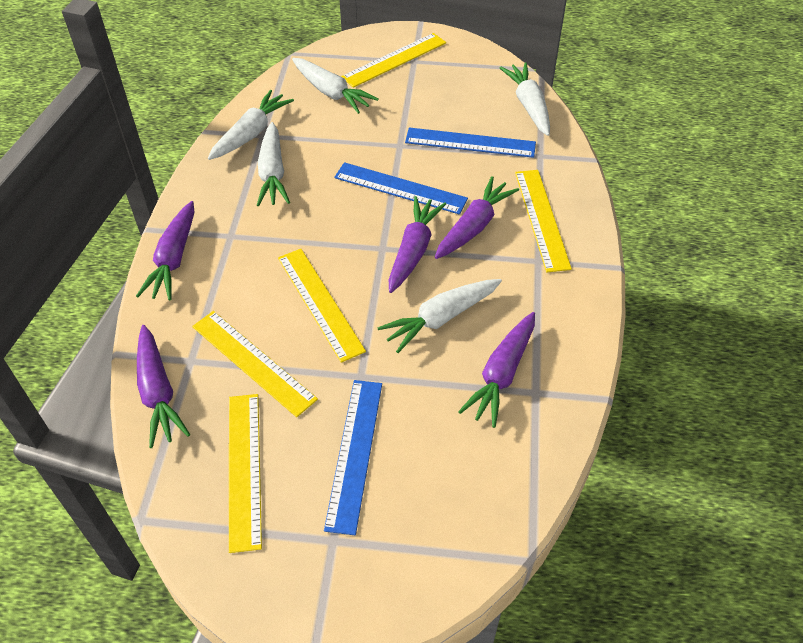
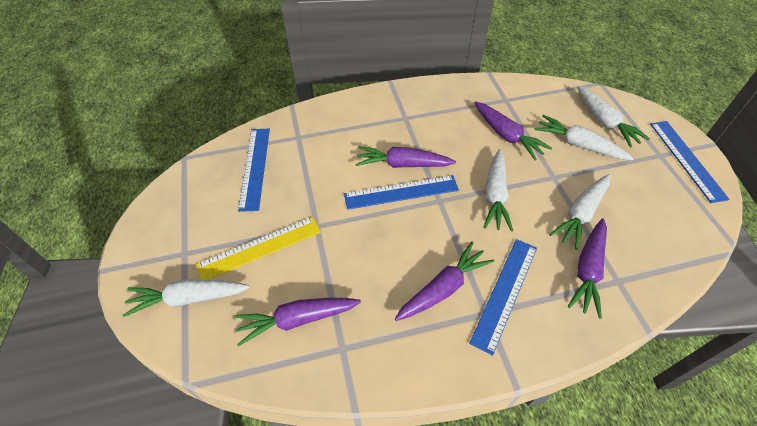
blue ruler: 3 -> 4
yellow ruler: 5 -> 1

